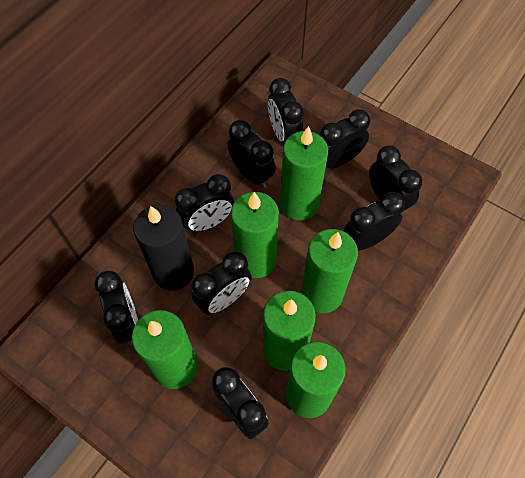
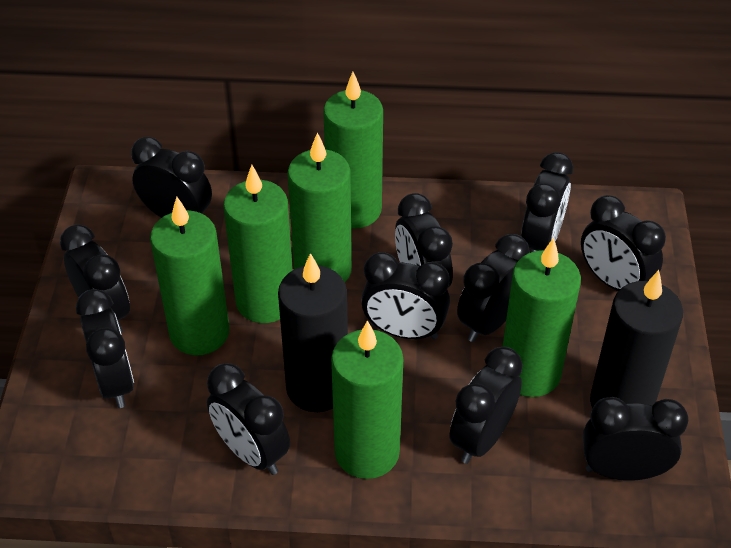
black candle: 1 -> 2
black clock: 9 -> 11

